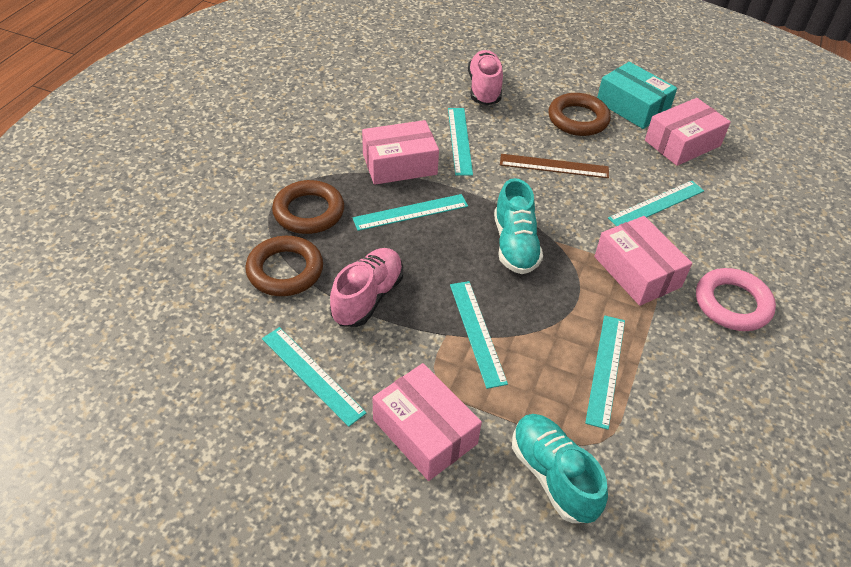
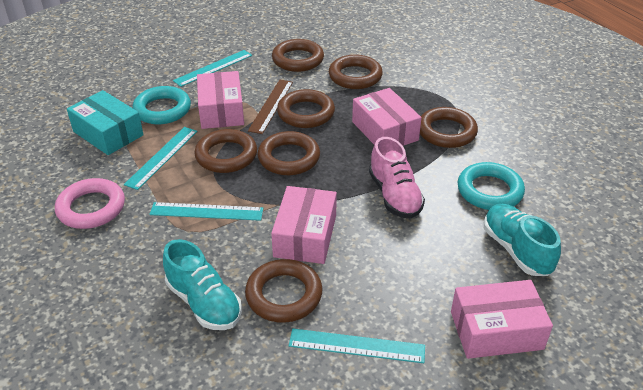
brown ring: 3 -> 7
pink shoe: 2 -> 1
turquoise ring: 0 -> 2
turquoise ruler: 6 -> 4

